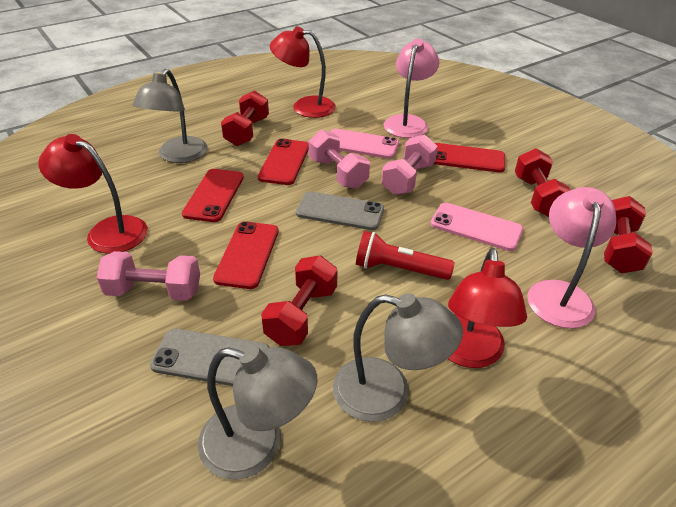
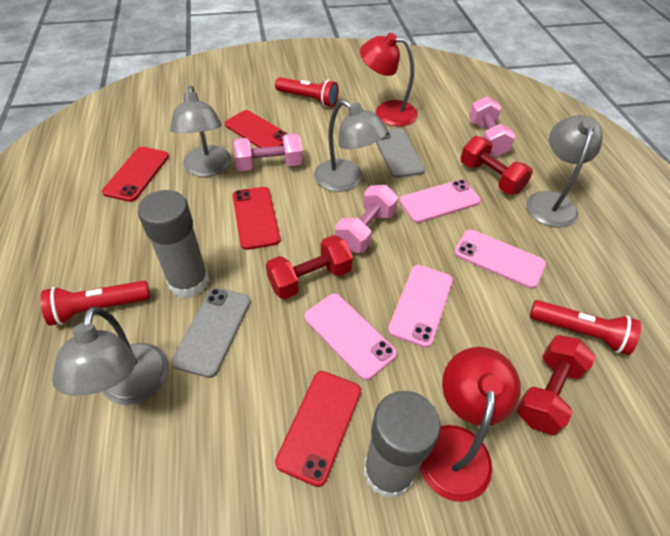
grey glue stick: 0 -> 2
grey lamp: 3 -> 4
pink lamp: 2 -> 0
pink phone: 2 -> 4
red dumbbell: 4 -> 3
red flashlight: 1 -> 3
red lamp: 3 -> 2

